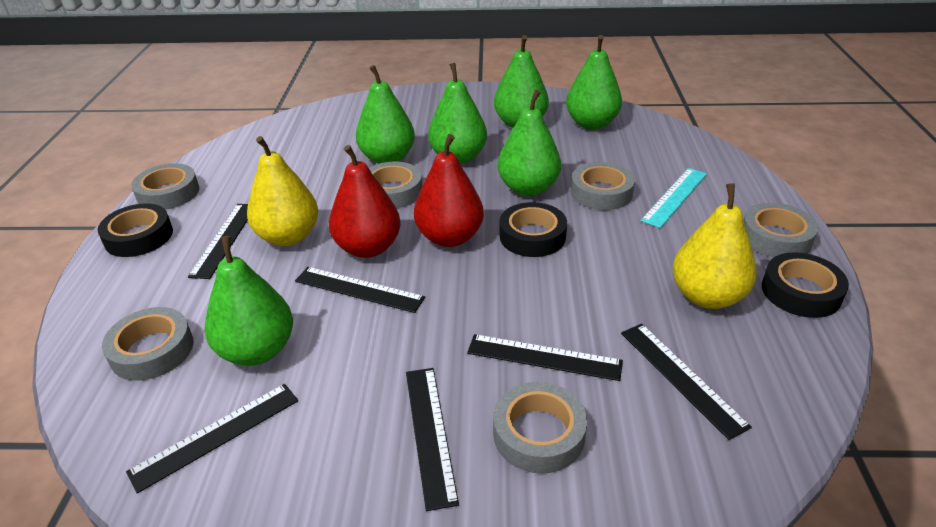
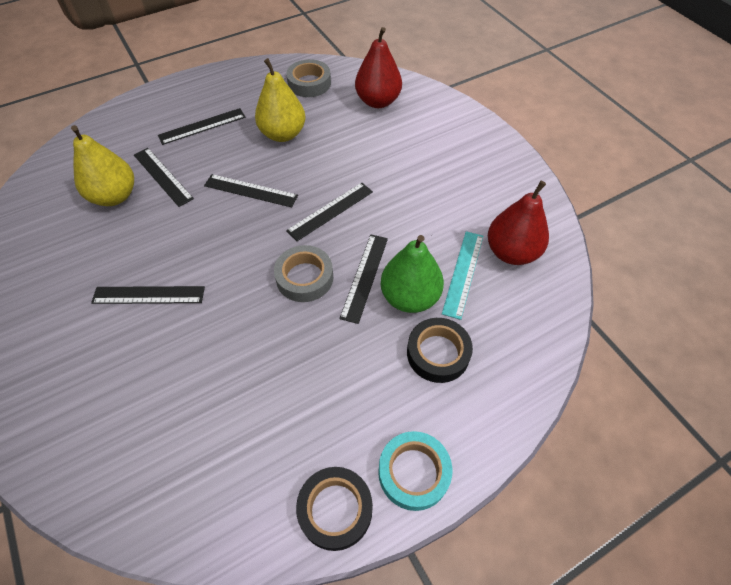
black tape: 3 -> 2
green pear: 6 -> 1
grey tape: 6 -> 2
turquoise tape: 0 -> 1

